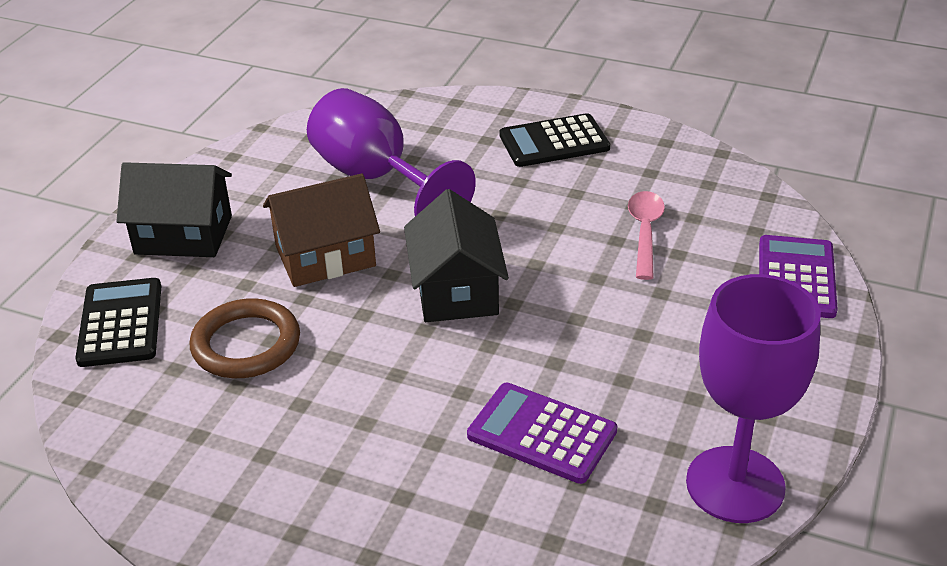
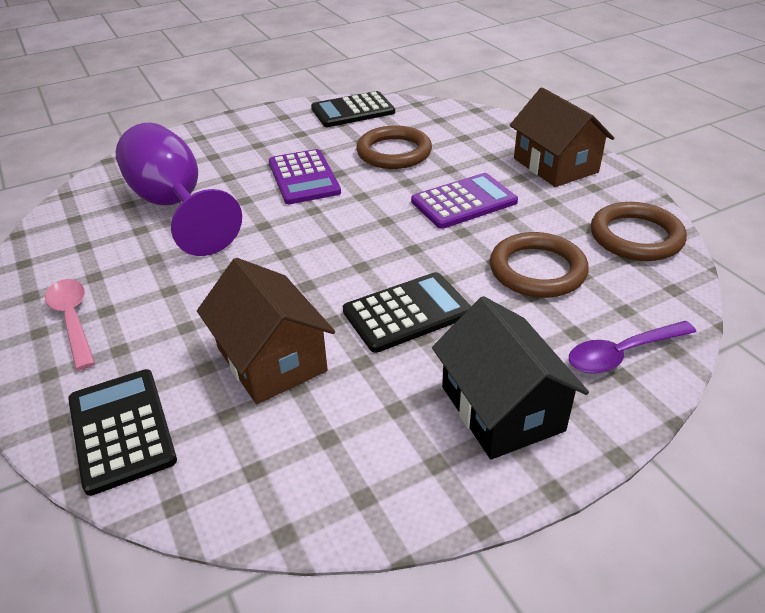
black calculator: 2 -> 3
black house: 2 -> 1
brown house: 1 -> 2
brown ring: 1 -> 3
purple goblet: 2 -> 1
purple spoon: 0 -> 1

